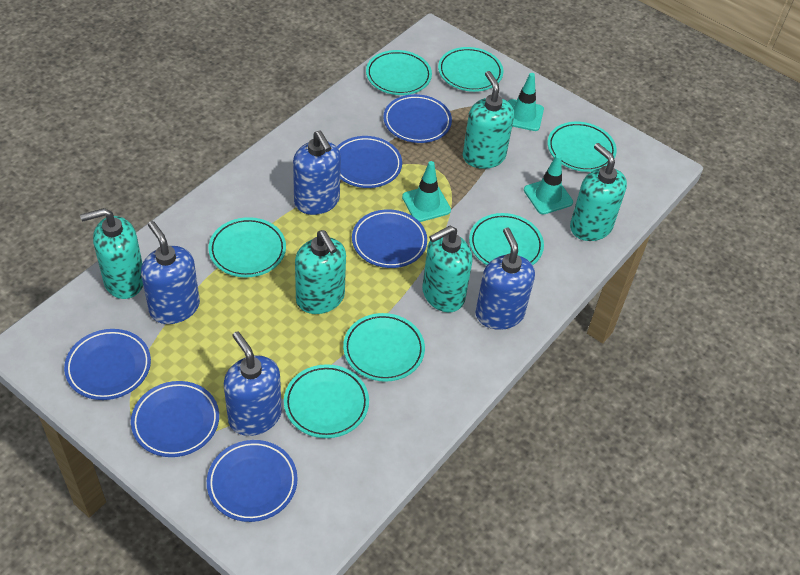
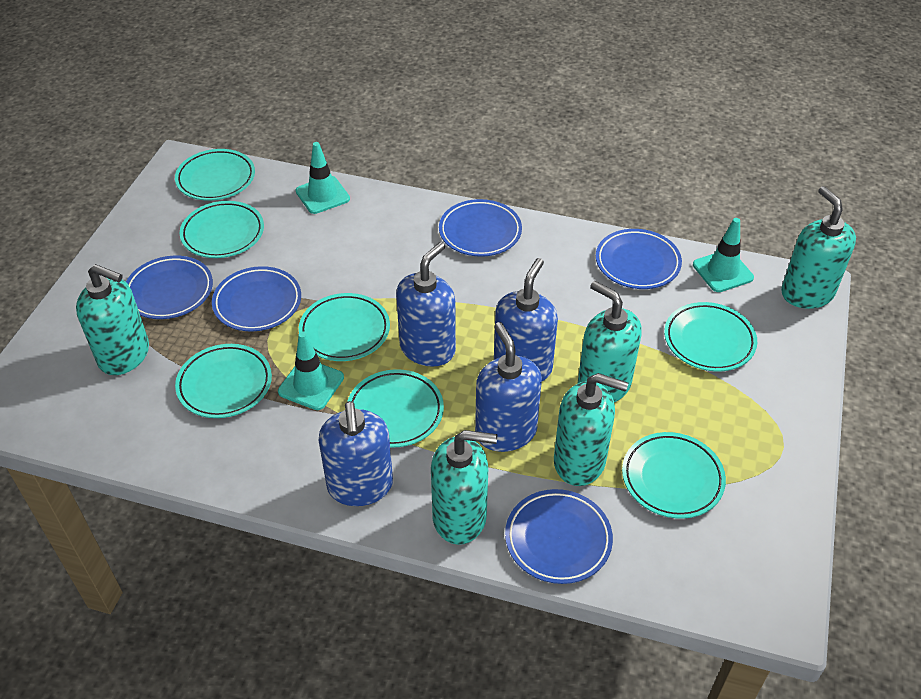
blue plate: 6 -> 5

